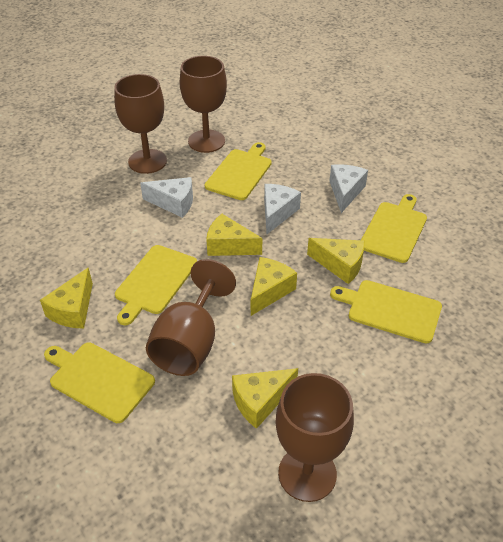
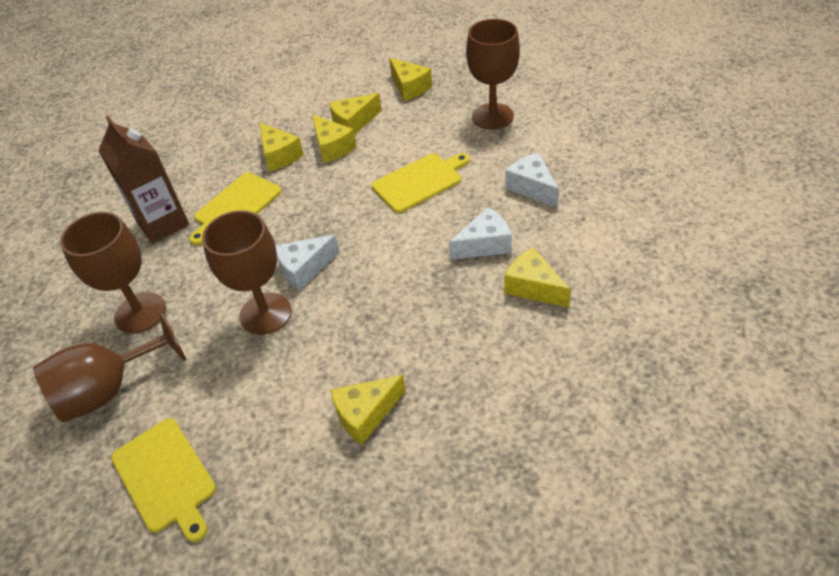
brown carton: 0 -> 1
yellow cheese: 5 -> 6
yellow cutting board: 5 -> 3

